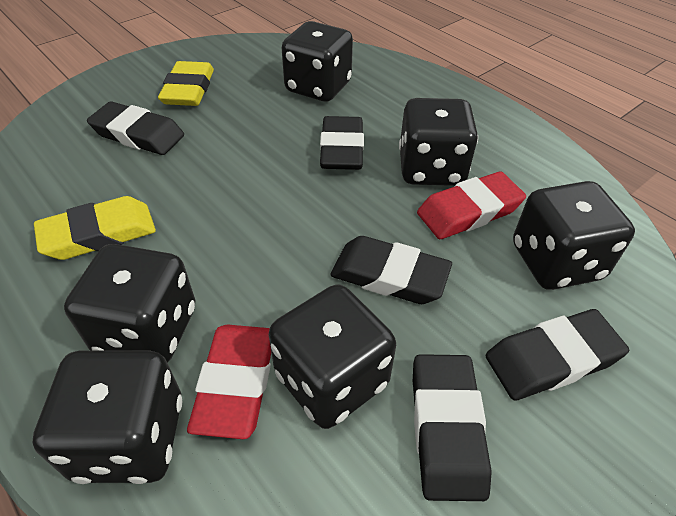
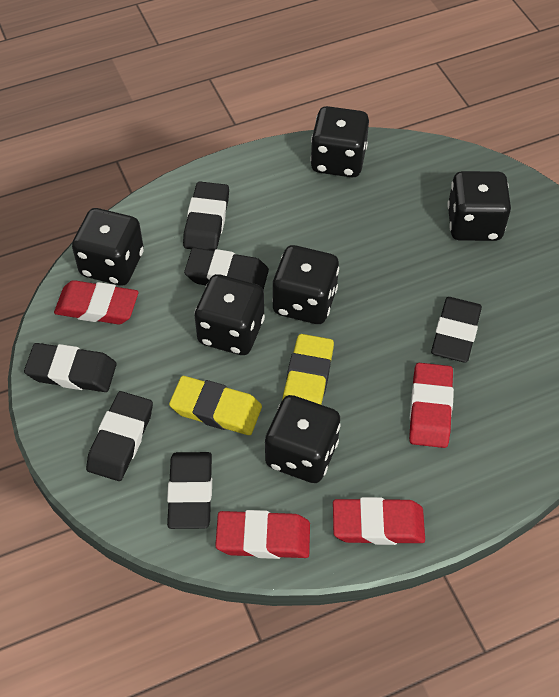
black eraser: 5 -> 6
red eraser: 2 -> 4

